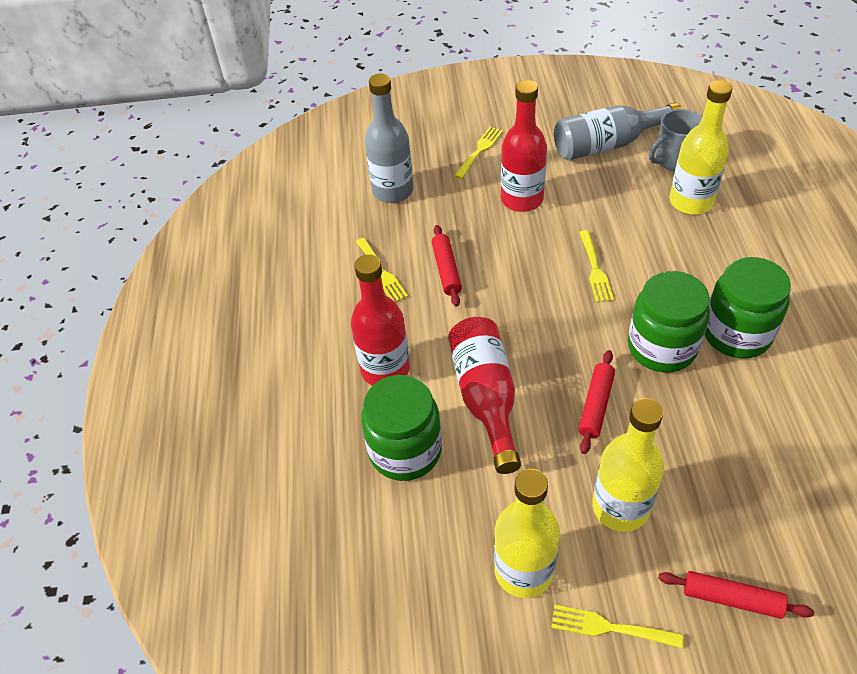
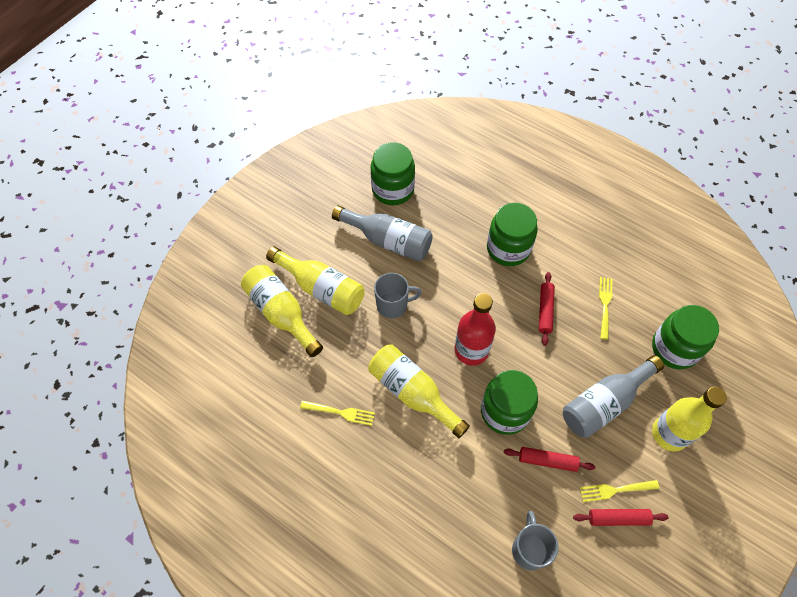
green jar: 3 -> 4
grey mug: 1 -> 2
red bottle: 3 -> 1
yellow bottle: 3 -> 4
yellow fork: 4 -> 3

